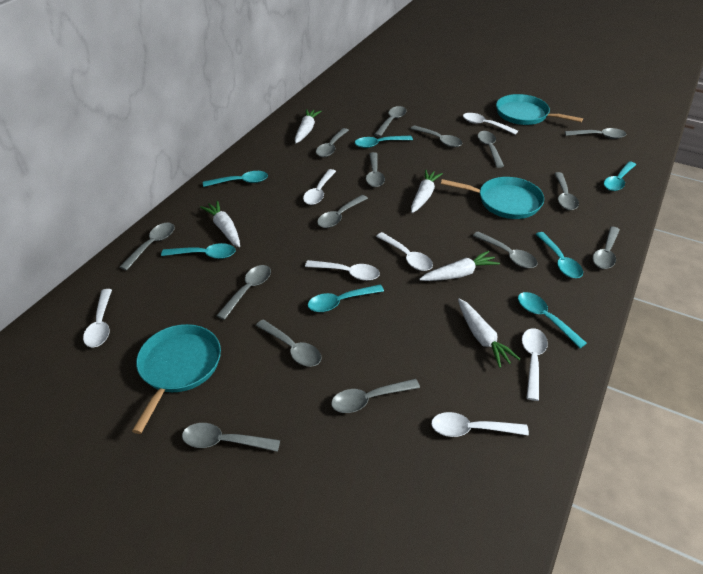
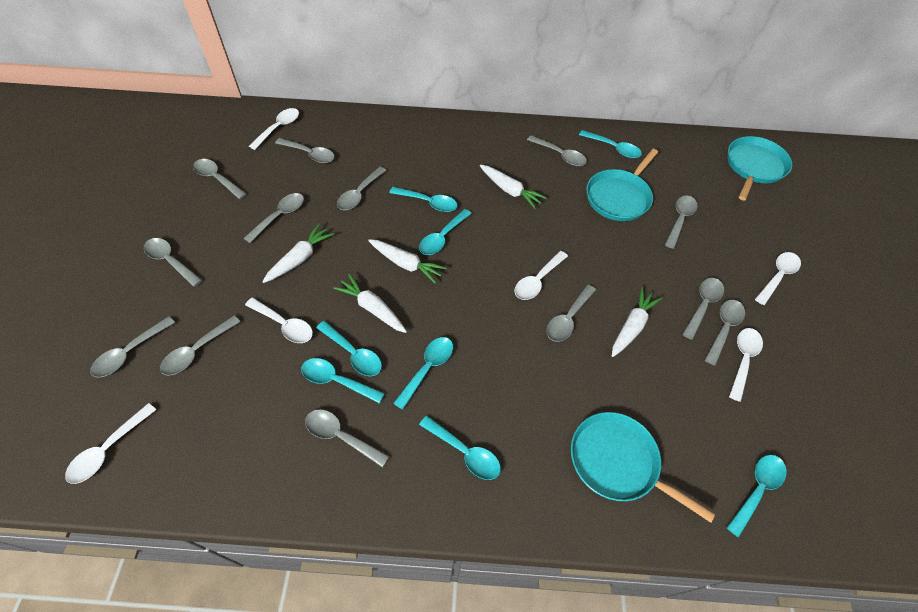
grey spoon: 15 -> 13
turquoise spoon: 7 -> 8
white spoon: 7 -> 6

